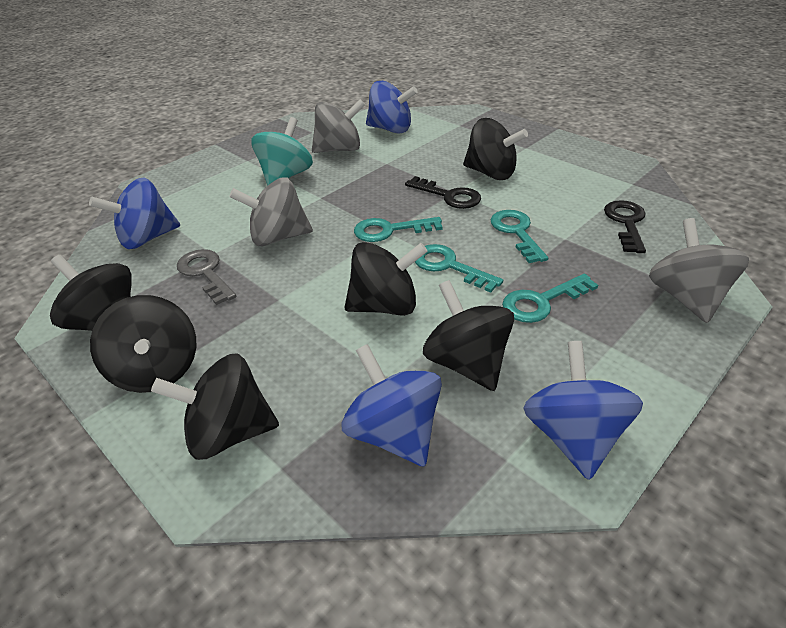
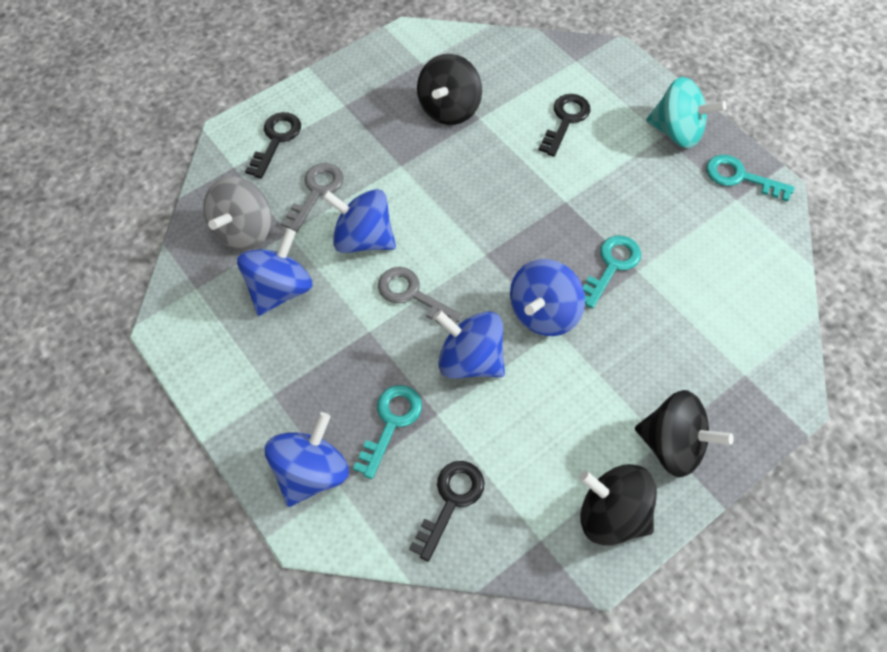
black key: 2 -> 3
black spinning top: 6 -> 3
blue spinning top: 4 -> 5
grey key: 1 -> 2
grey spinning top: 3 -> 1
turquoise key: 4 -> 3

